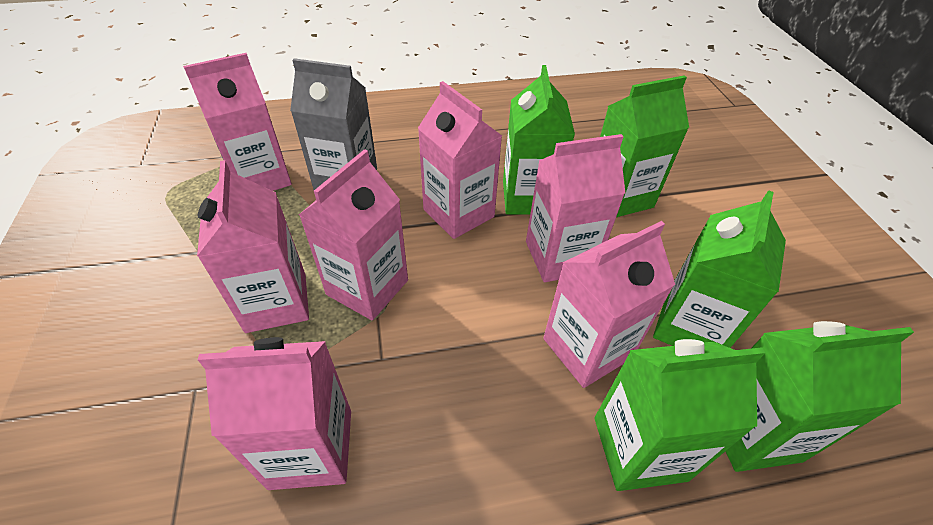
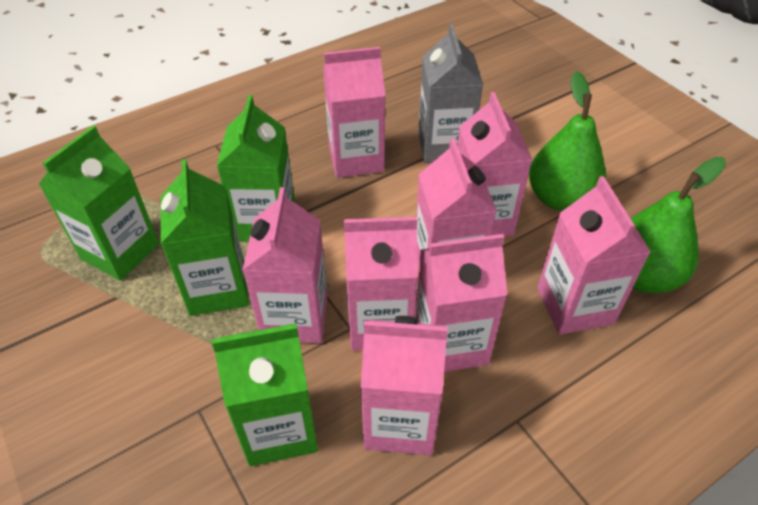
green carton: 5 -> 4
green pear: 0 -> 2
pink carton: 7 -> 8

